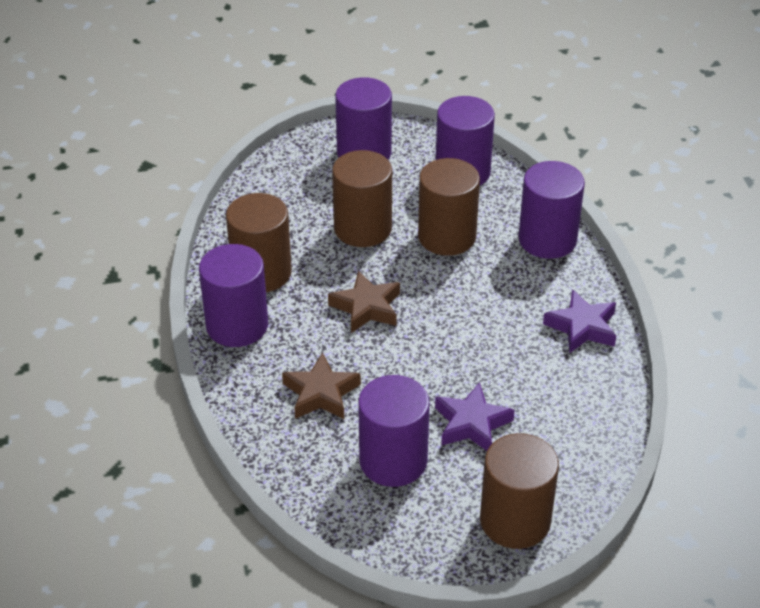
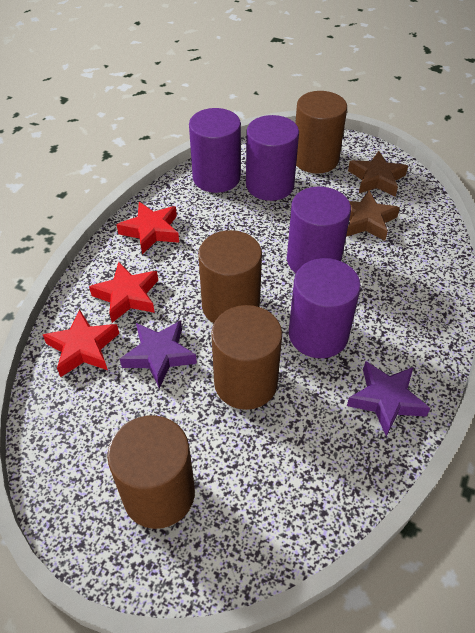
purple cylinder: 5 -> 4
red star: 0 -> 3

